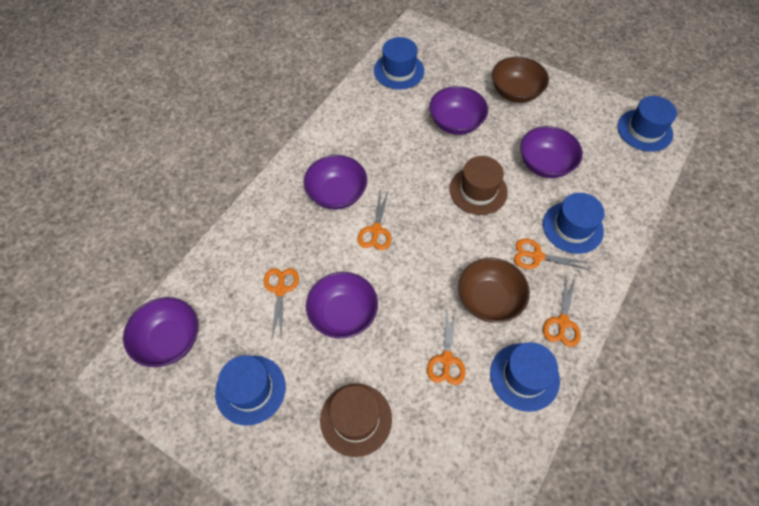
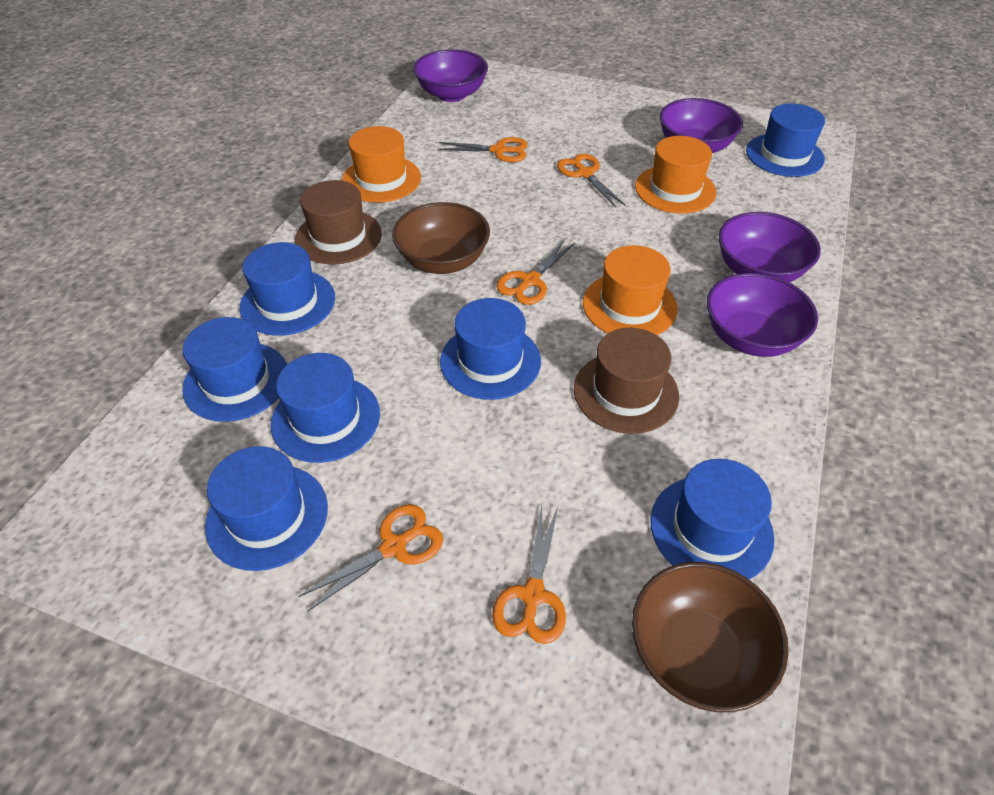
blue hat: 5 -> 7
orange hat: 0 -> 3
purple bowl: 5 -> 4

